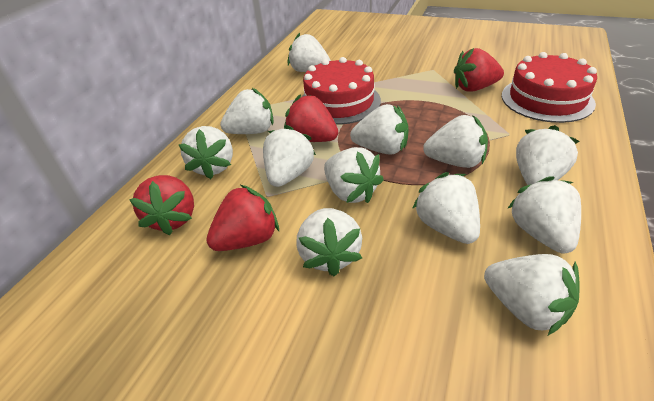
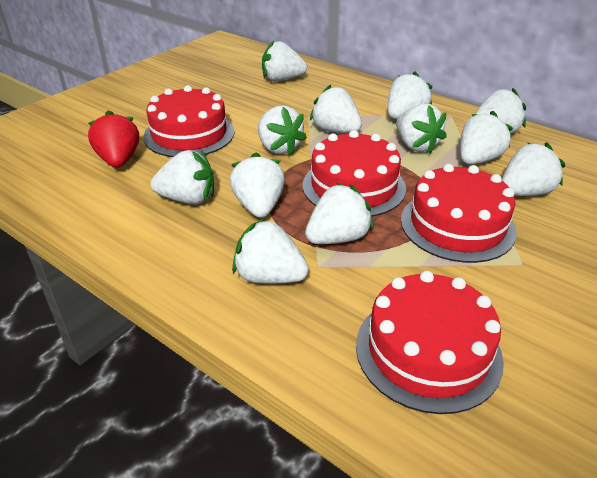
red cake: 2 -> 4
red strawberry: 4 -> 1

